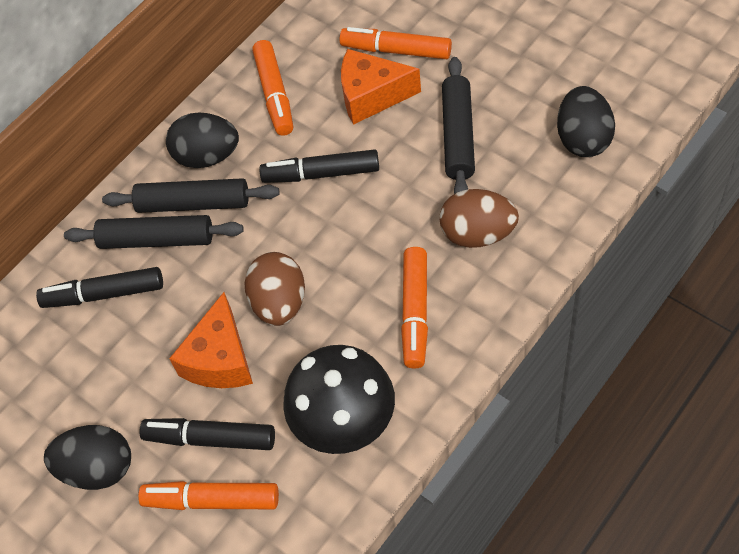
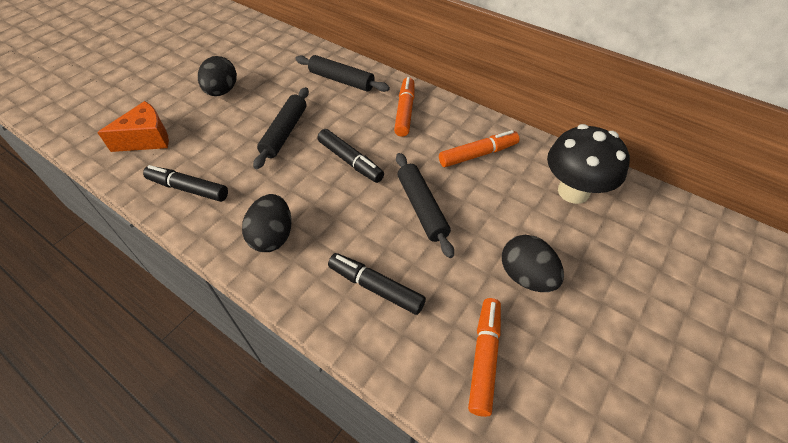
brown egg: 2 -> 0
orange cheese: 2 -> 1
orange marker: 4 -> 3

